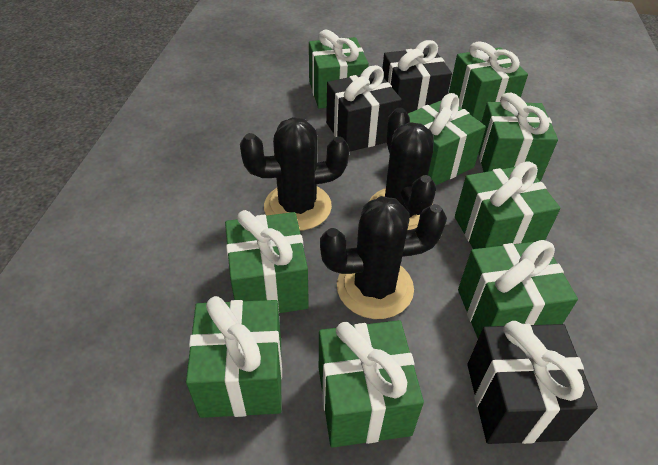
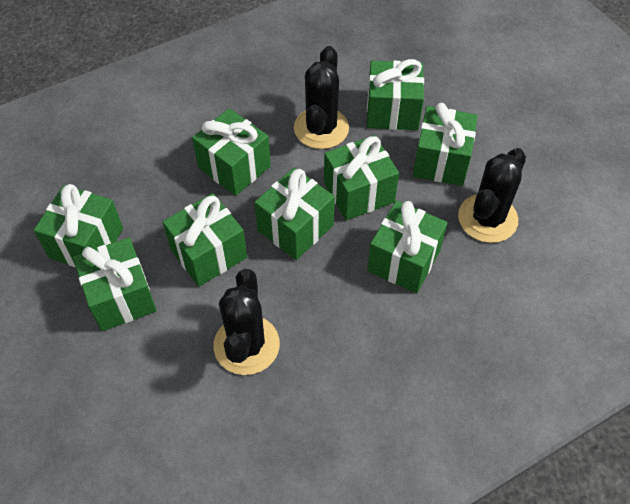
black gift: 3 -> 0

